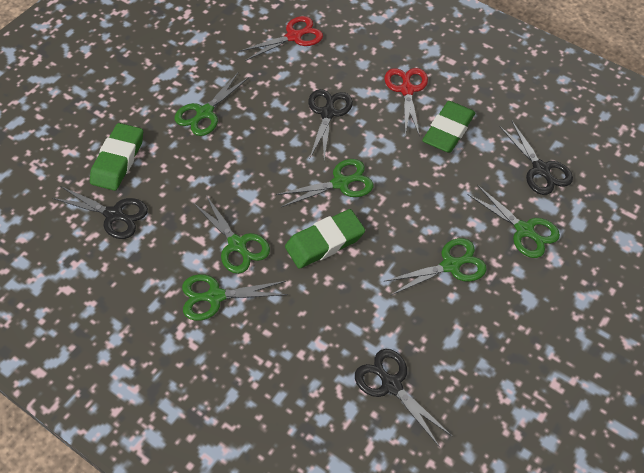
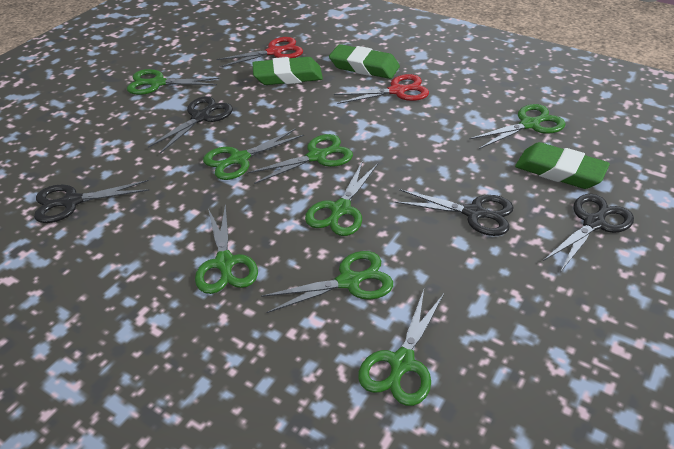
green scissors: 6 -> 8

